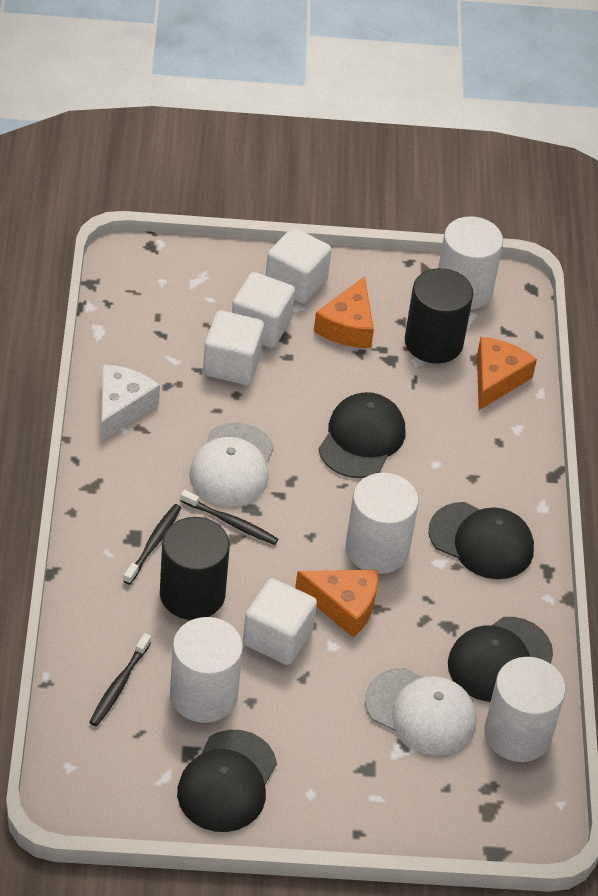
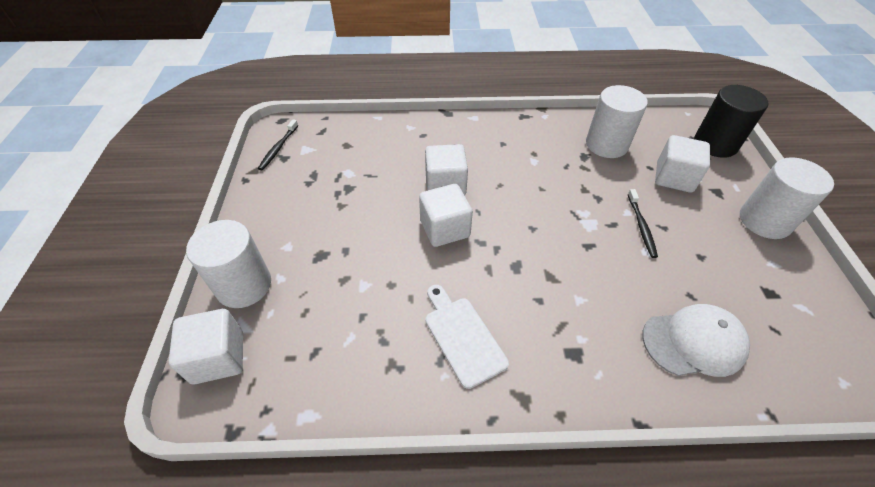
black cap: 4 -> 0
black cylinder: 2 -> 1
black toothbrush: 3 -> 2
orange cheese: 3 -> 0
white cap: 2 -> 1
white cheese: 1 -> 0
white cutting board: 0 -> 1
white cylinder: 4 -> 3

